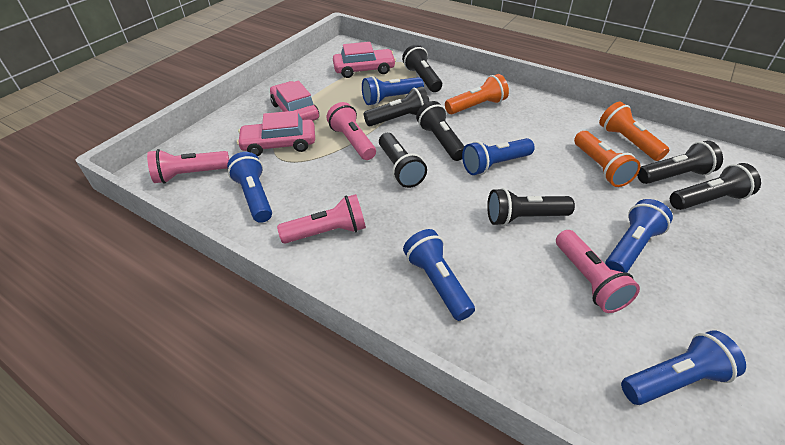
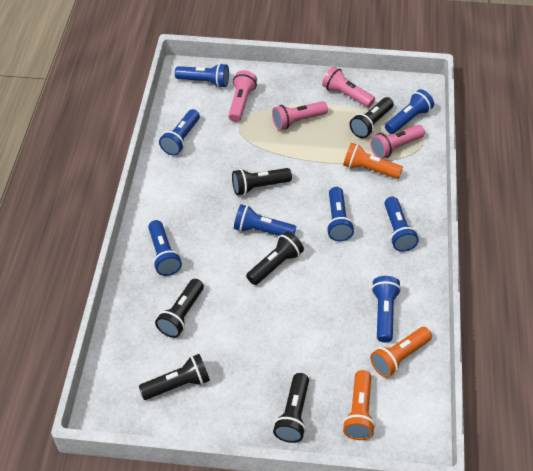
black flashlight: 7 -> 6
blue flashlight: 6 -> 8
pink car: 3 -> 0

